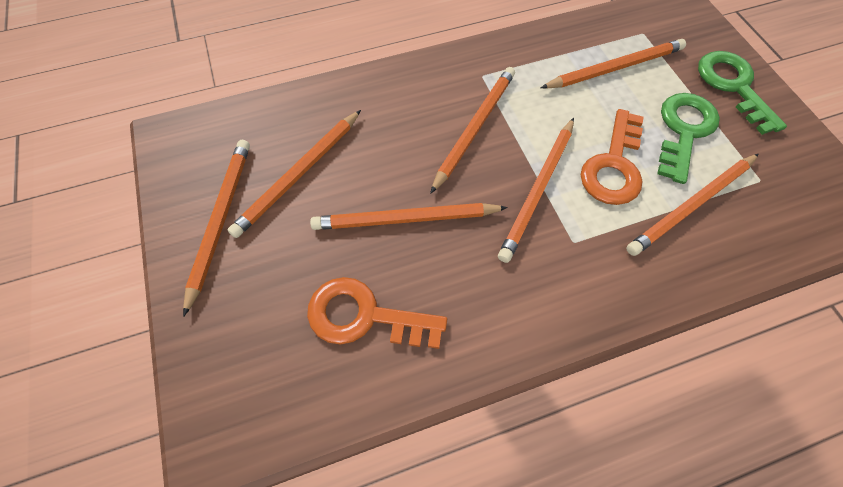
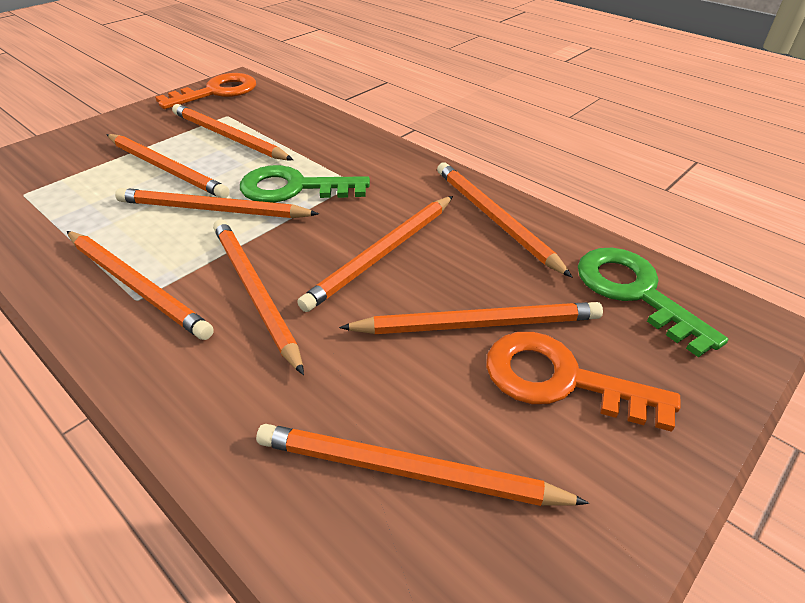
orange pencil: 7 -> 9

